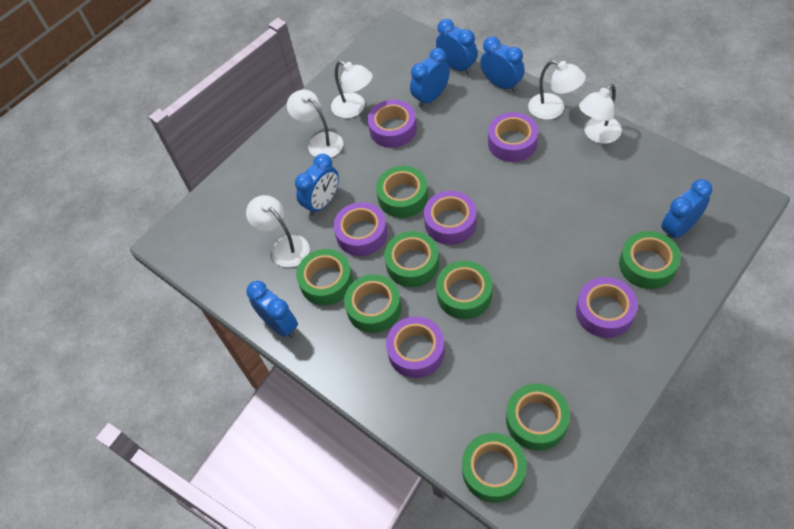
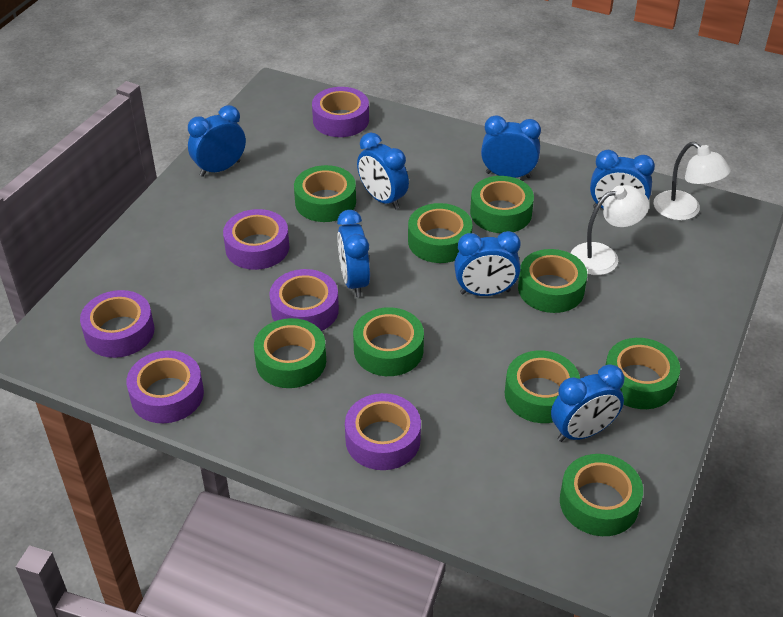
blue clock: 6 -> 7
green tape: 8 -> 9
white lamp: 5 -> 2

